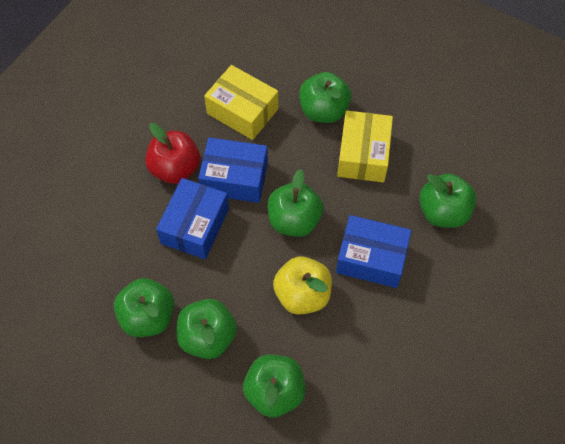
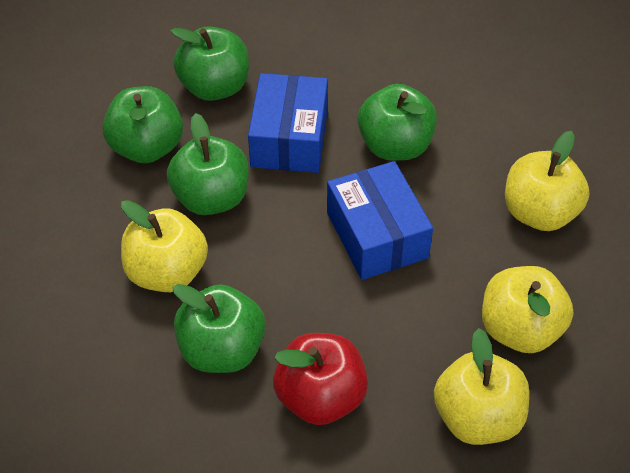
blue box: 3 -> 2
green apple: 6 -> 5
yellow apple: 1 -> 4
yellow box: 2 -> 0

